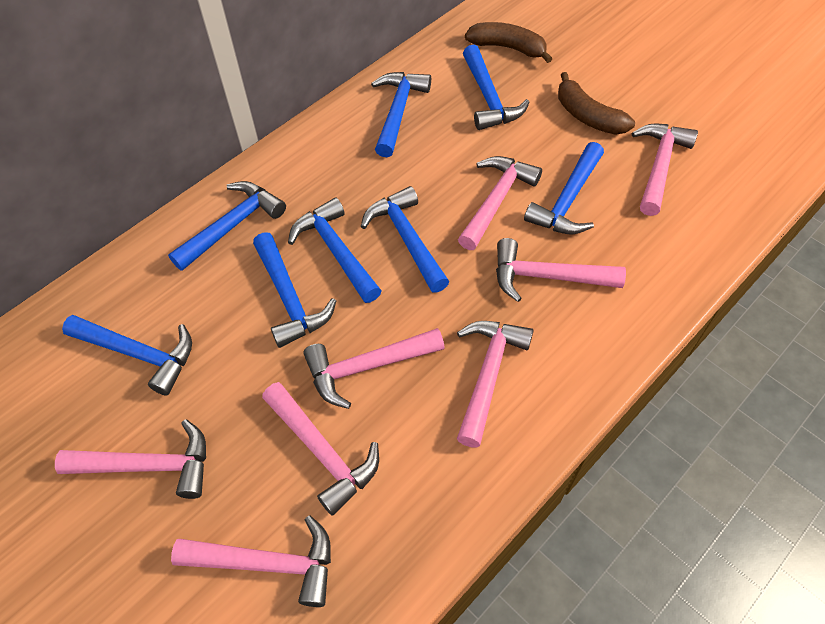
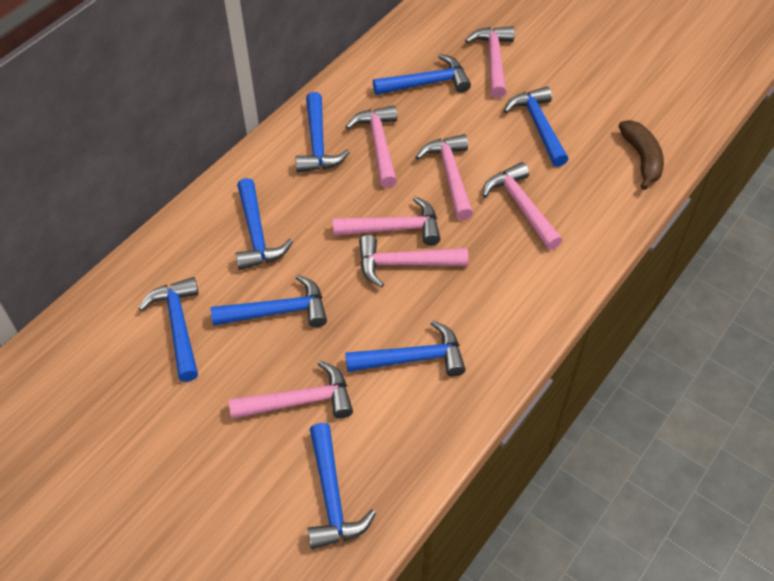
brown banana: 2 -> 1
pink hammer: 8 -> 7

